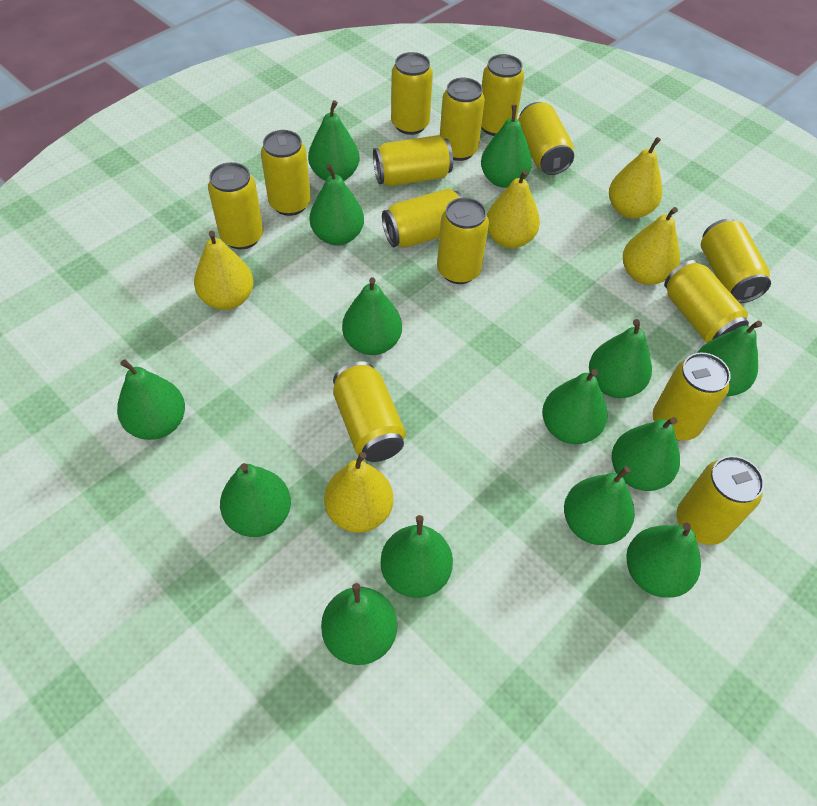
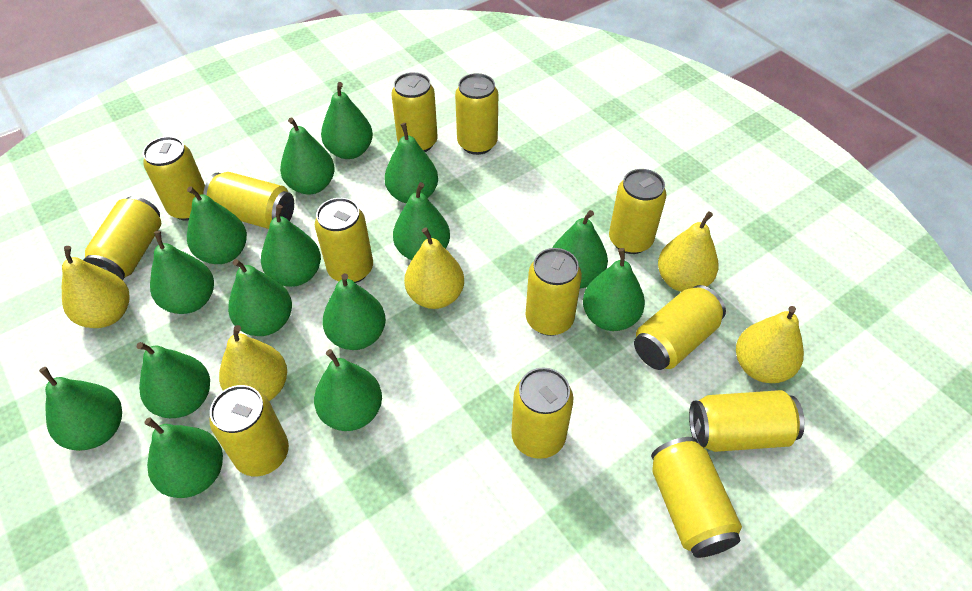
green pear: 14 -> 15
yellow can: 14 -> 13

